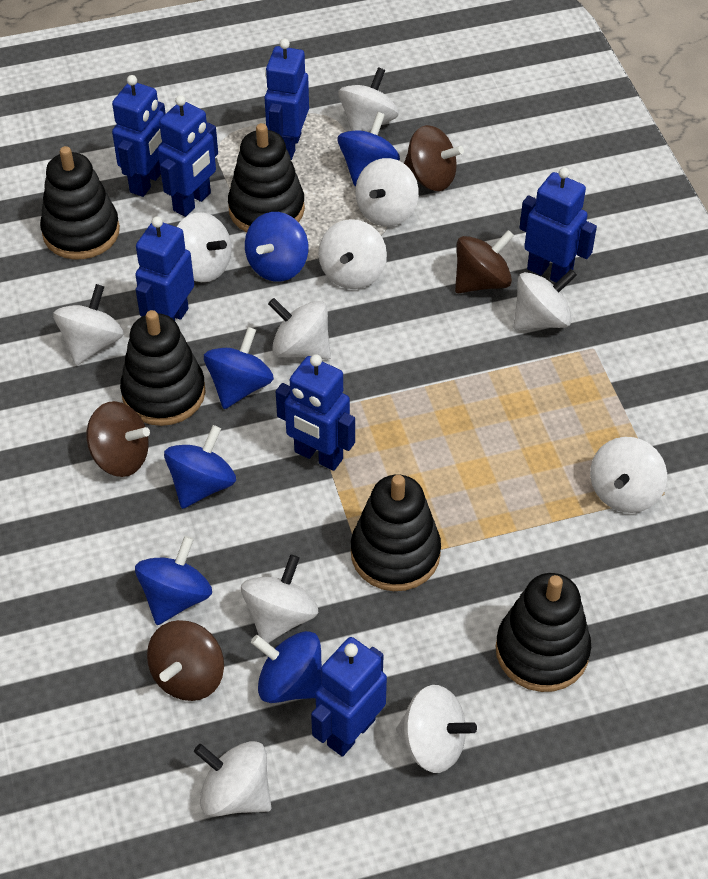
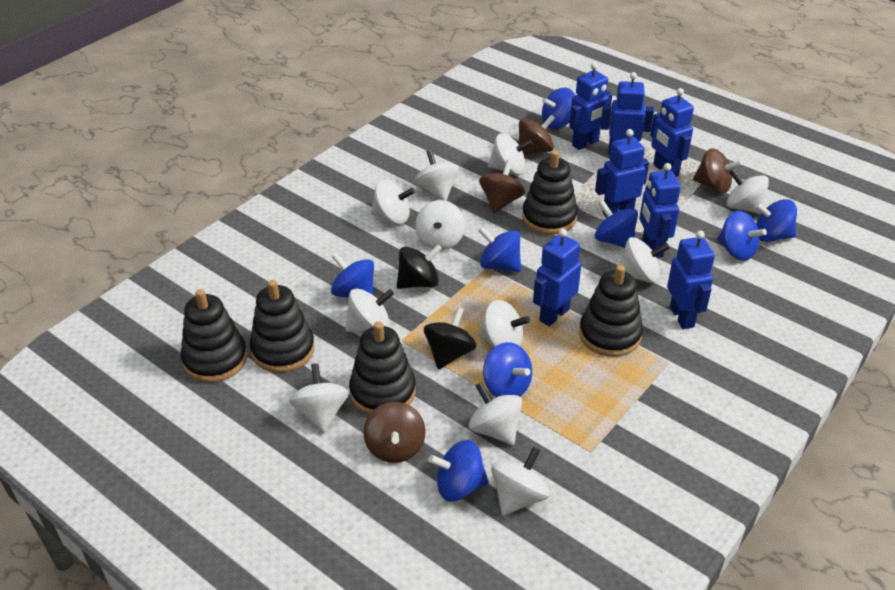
black spinning top: 0 -> 2
blue spinning top: 6 -> 8

